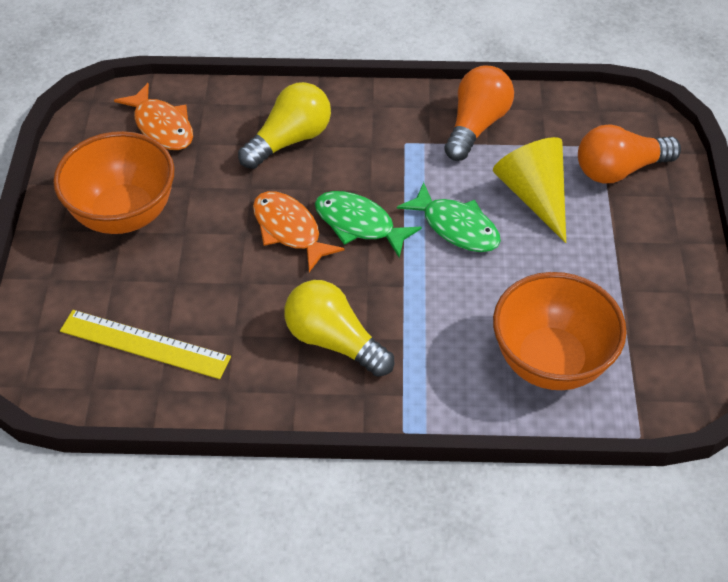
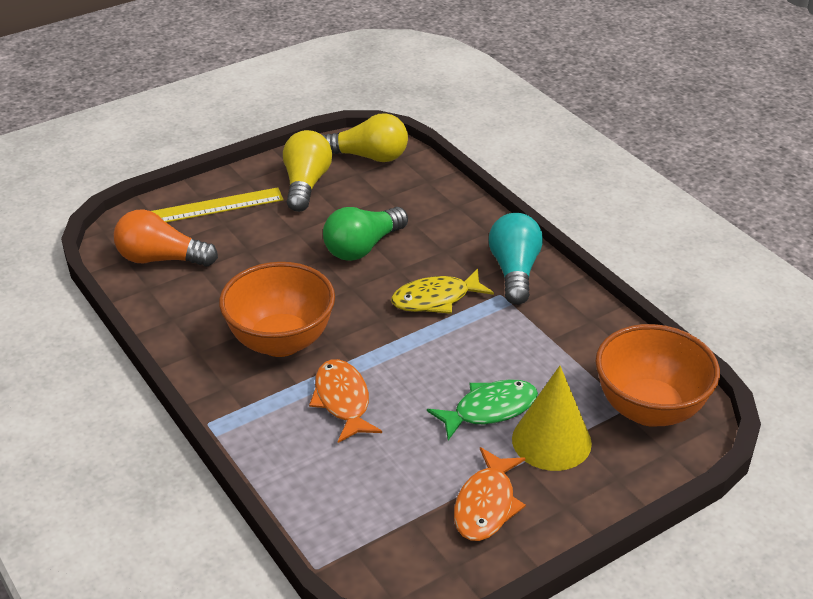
green fish: 2 -> 1
green light bulb: 0 -> 1
orange light bulb: 2 -> 1
turquoise light bulb: 0 -> 1
yellow fish: 0 -> 1

